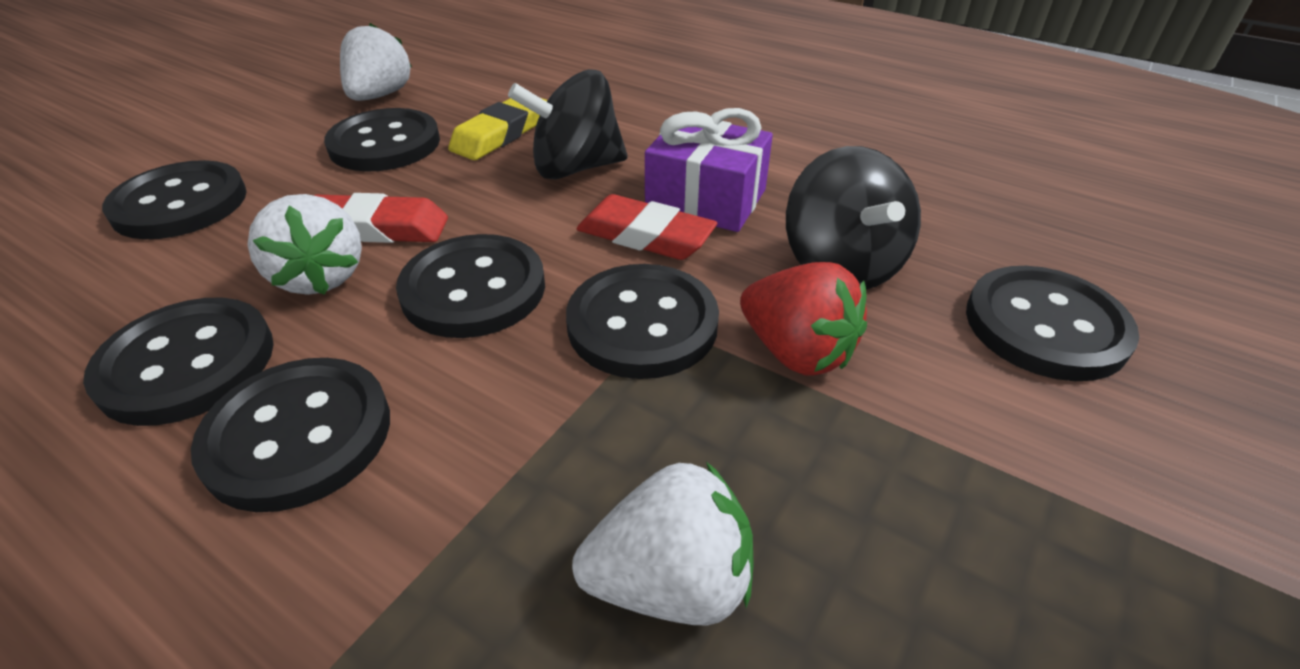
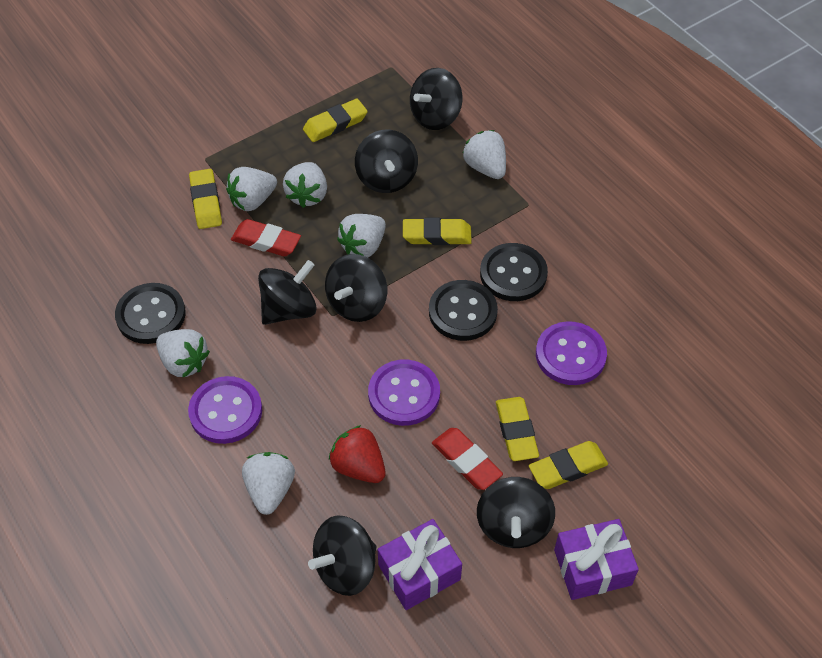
black button: 7 -> 3
black spinning top: 2 -> 6
purple button: 0 -> 3
purple gift: 1 -> 2
white strawberry: 3 -> 6
yellow eraser: 1 -> 5

